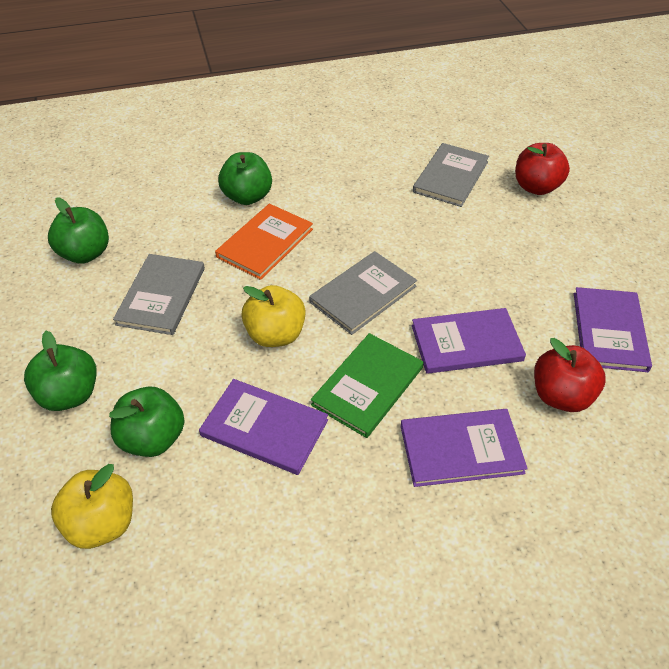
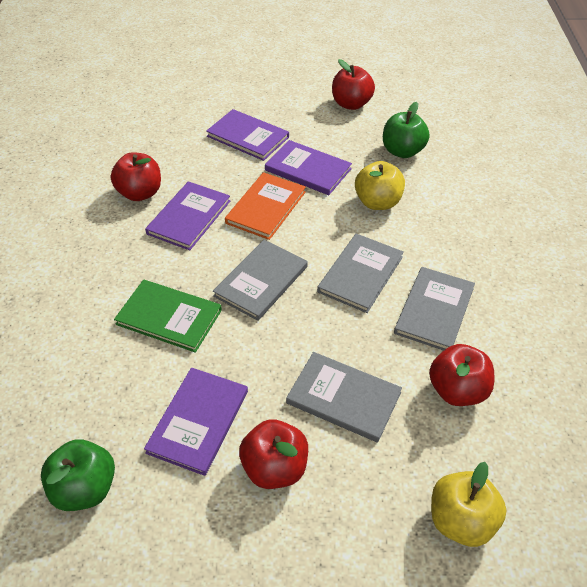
green apple: 4 -> 2
grey book: 3 -> 4
red apple: 2 -> 4

